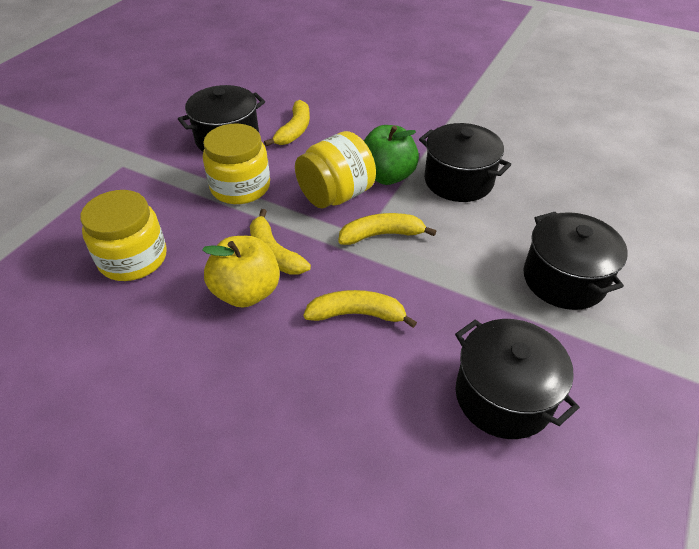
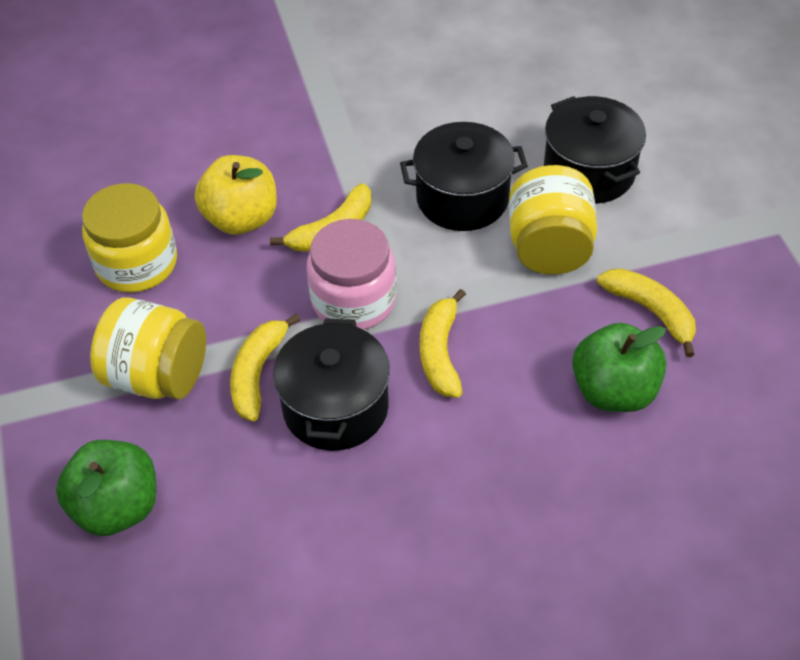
black pot: 4 -> 3
green apple: 1 -> 2
pink jar: 0 -> 1

